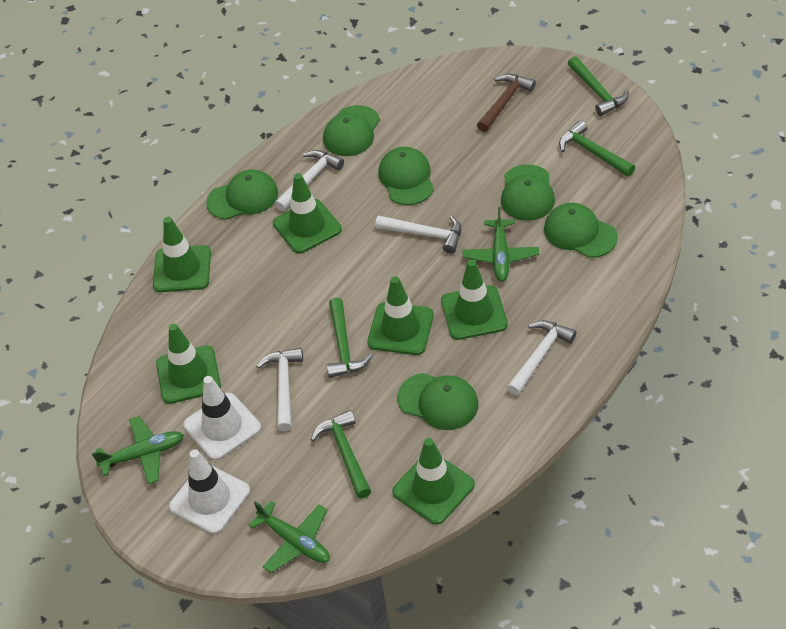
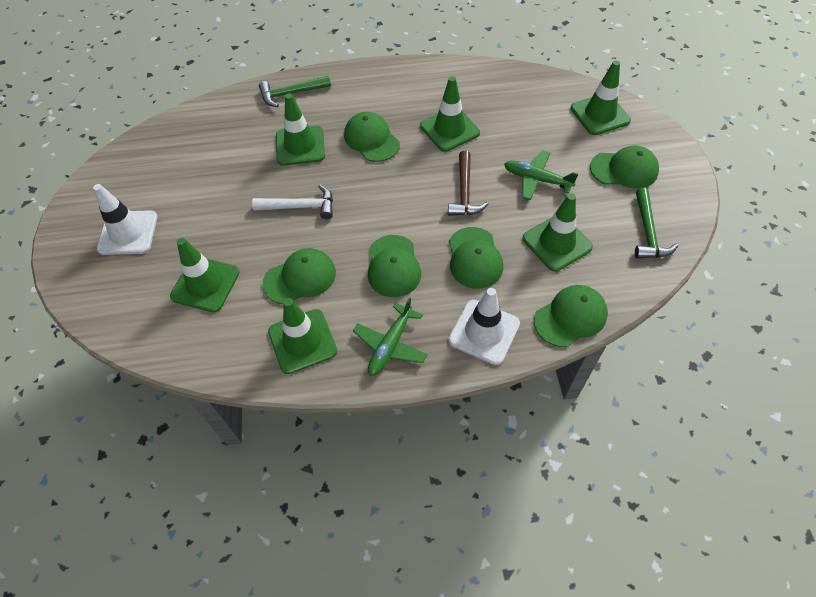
green hammer: 4 -> 2
green plane: 3 -> 2
white hammer: 4 -> 1

